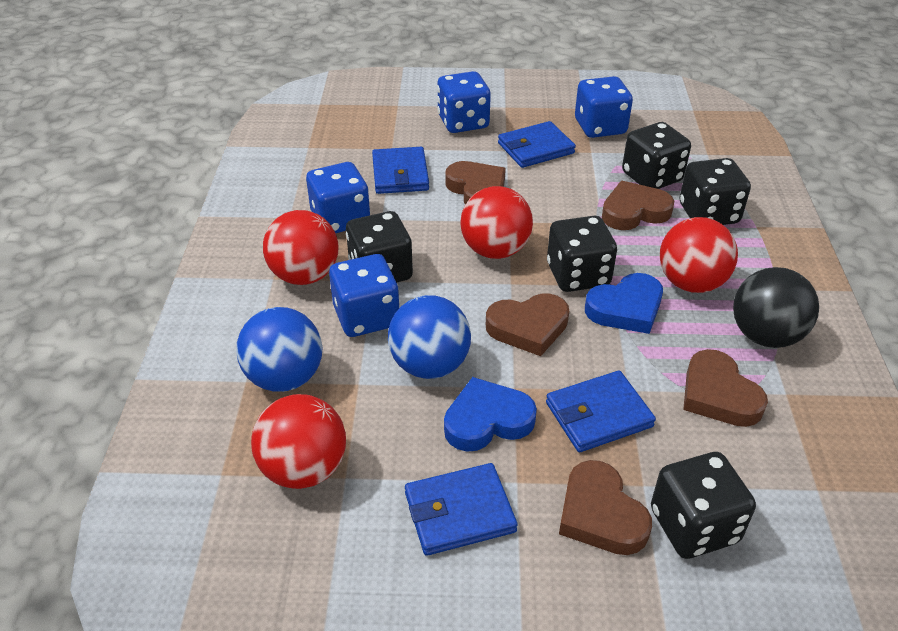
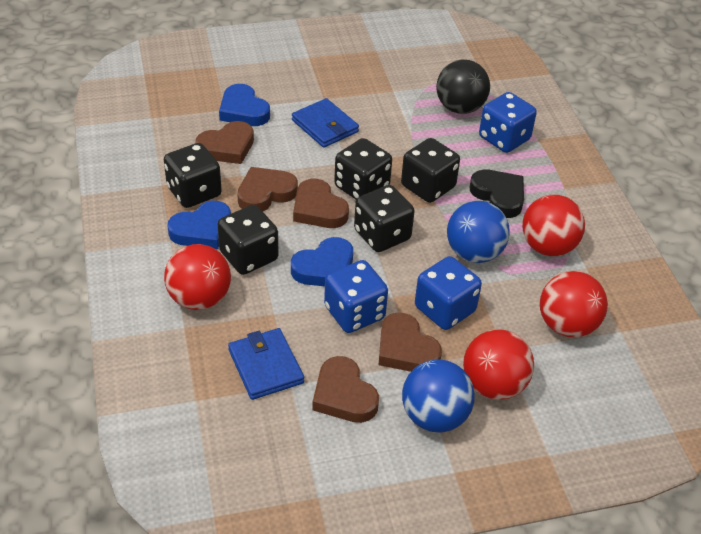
black heart: 0 -> 1
blue dice: 4 -> 3
blue heart: 2 -> 3
blue wallet: 4 -> 2

